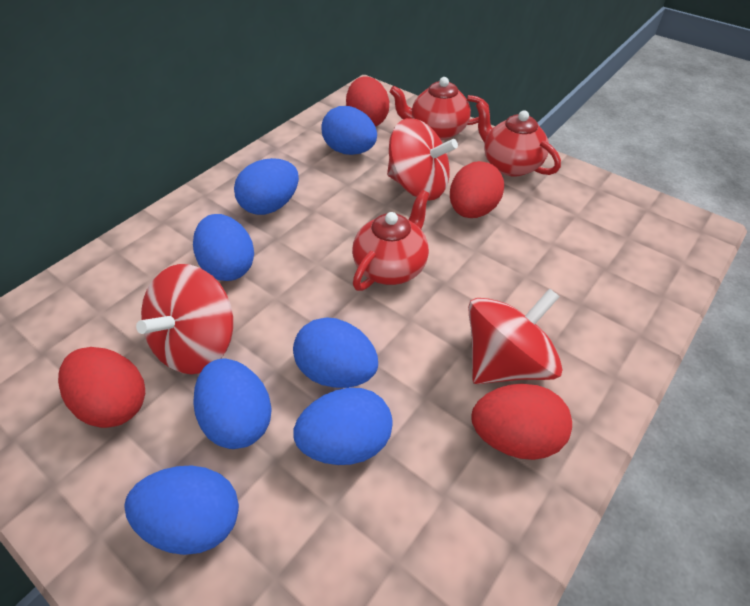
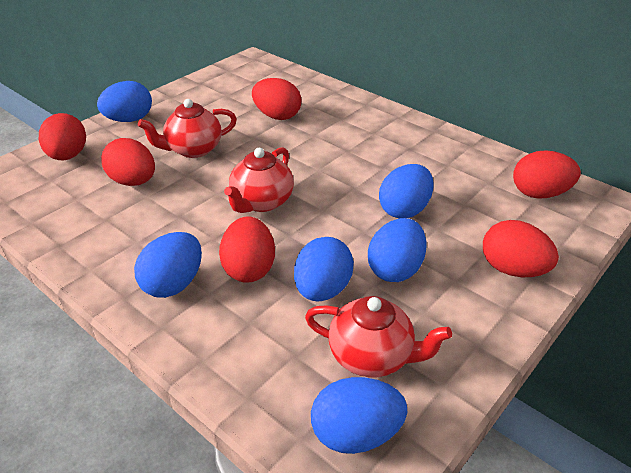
blue egg: 7 -> 6
red egg: 4 -> 6
red spinning top: 3 -> 0

